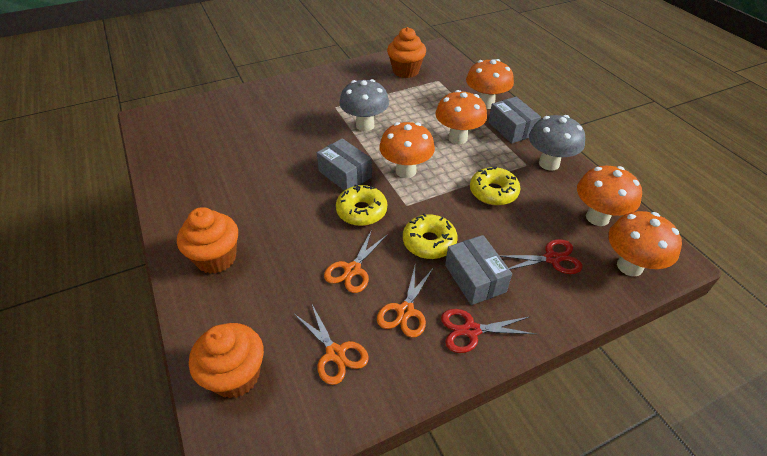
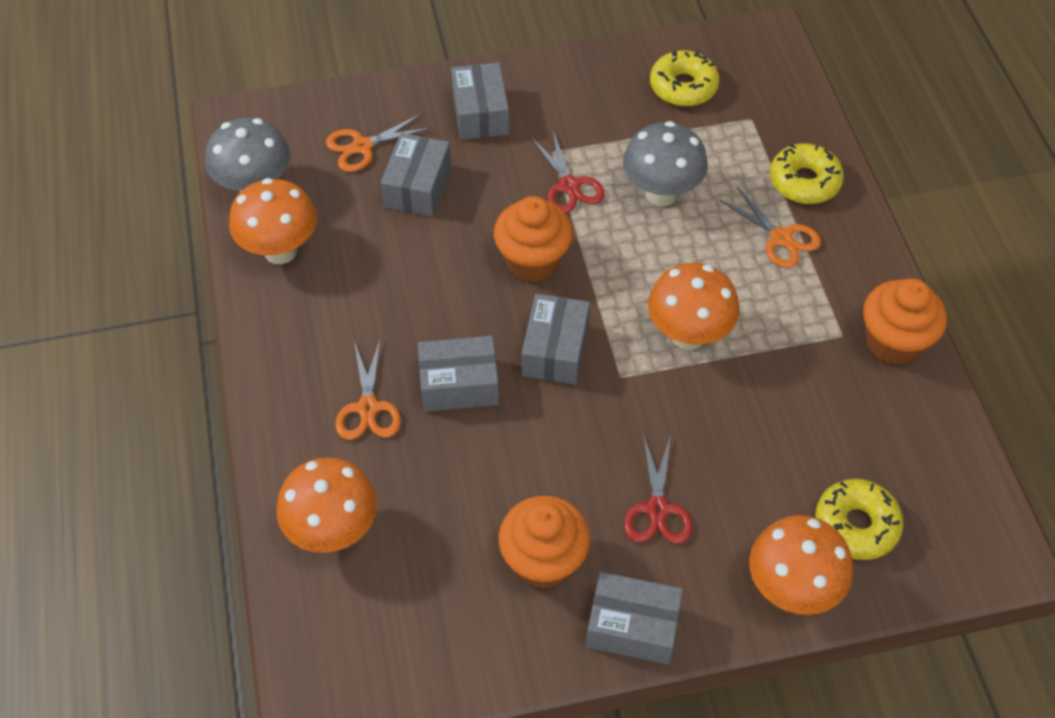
grey box: 3 -> 5
orange mushroom: 5 -> 4

